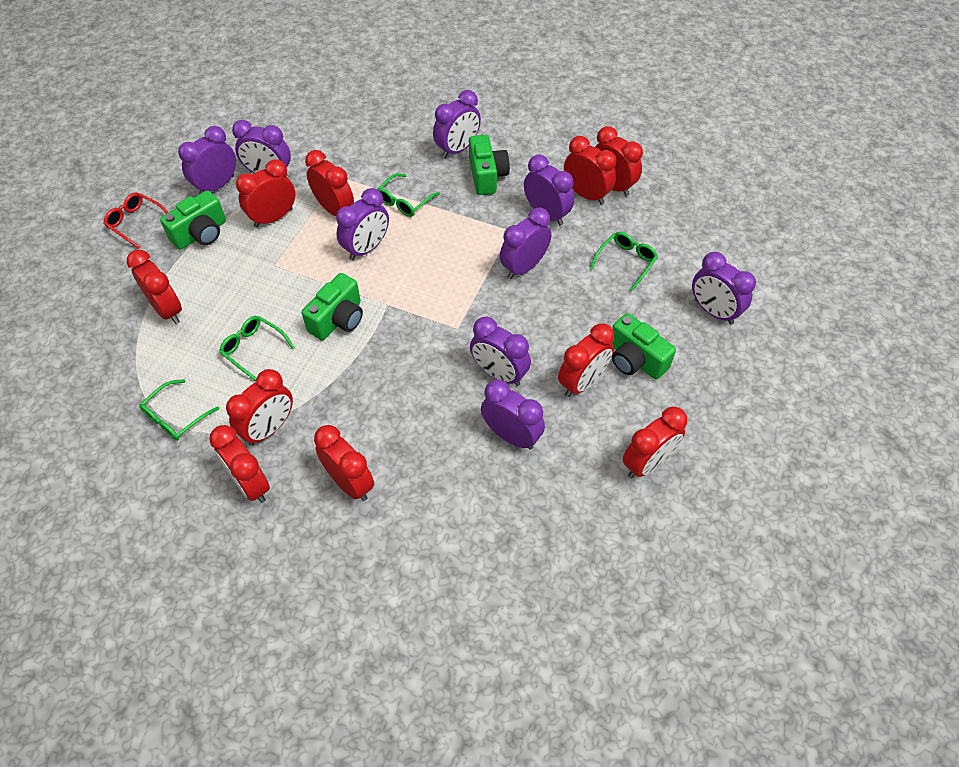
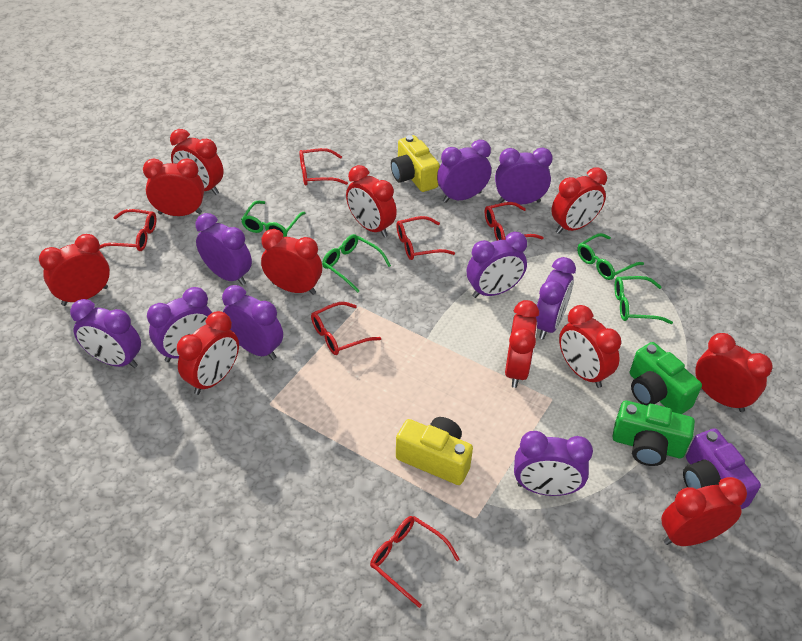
green camera: 4 -> 2
purple camera: 0 -> 1
red clock: 10 -> 11
red glasses: 1 -> 6
yellow camera: 0 -> 2

